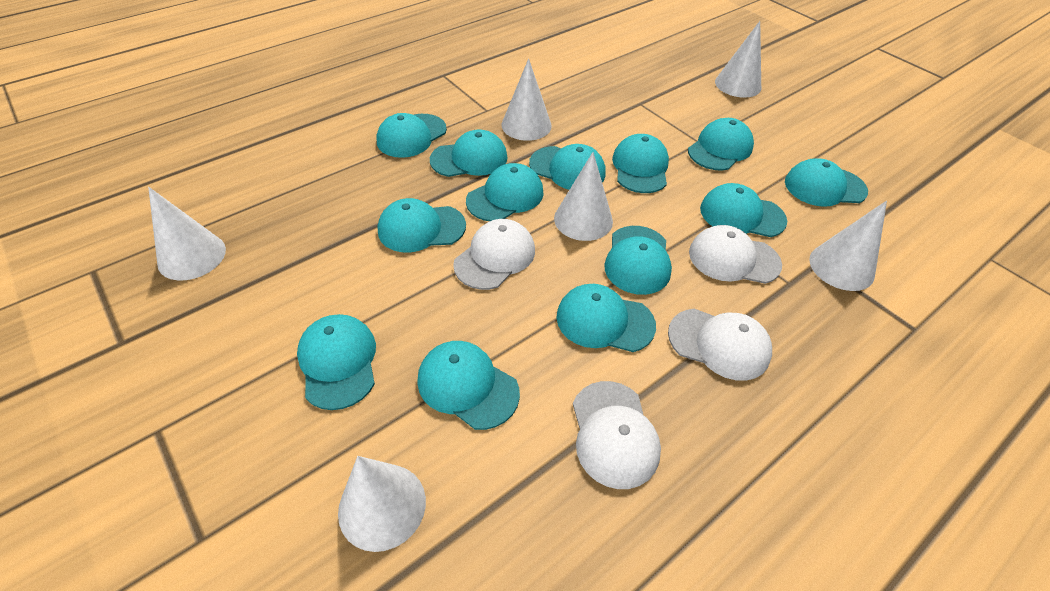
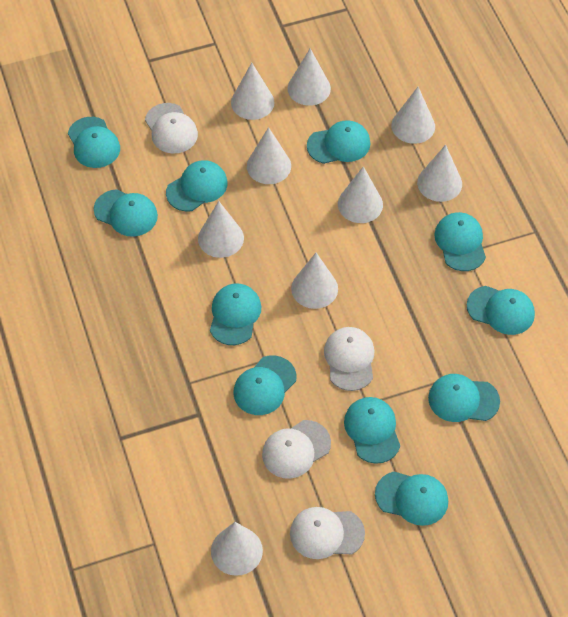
turquoise cap: 13 -> 11
white cone: 6 -> 9

